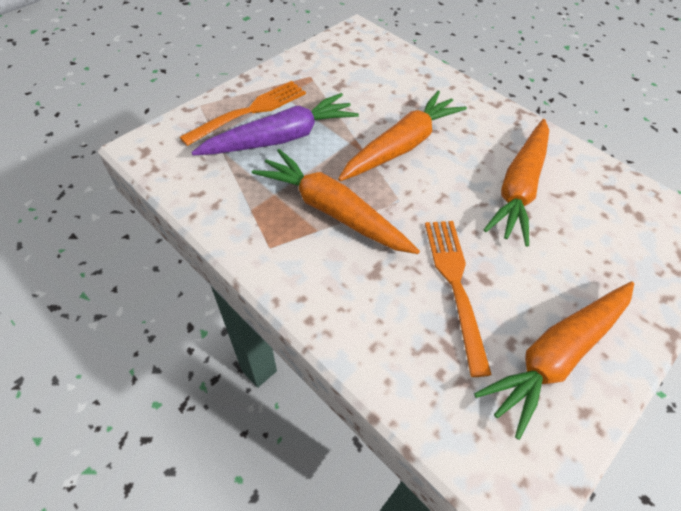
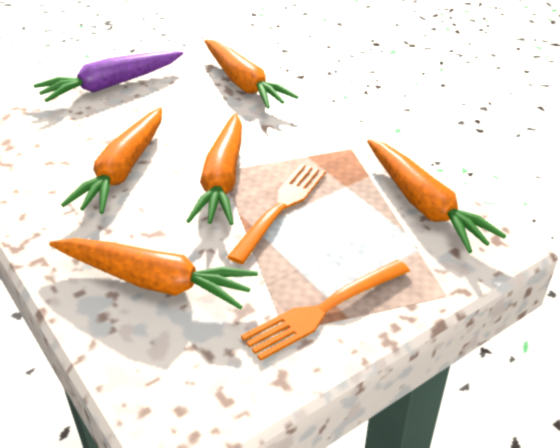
orange carrot: 4 -> 5

